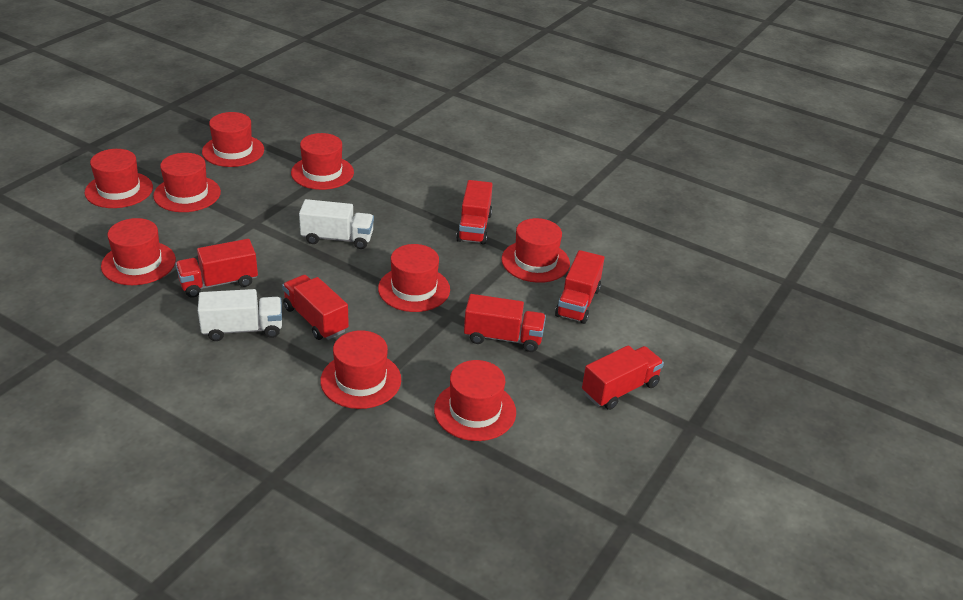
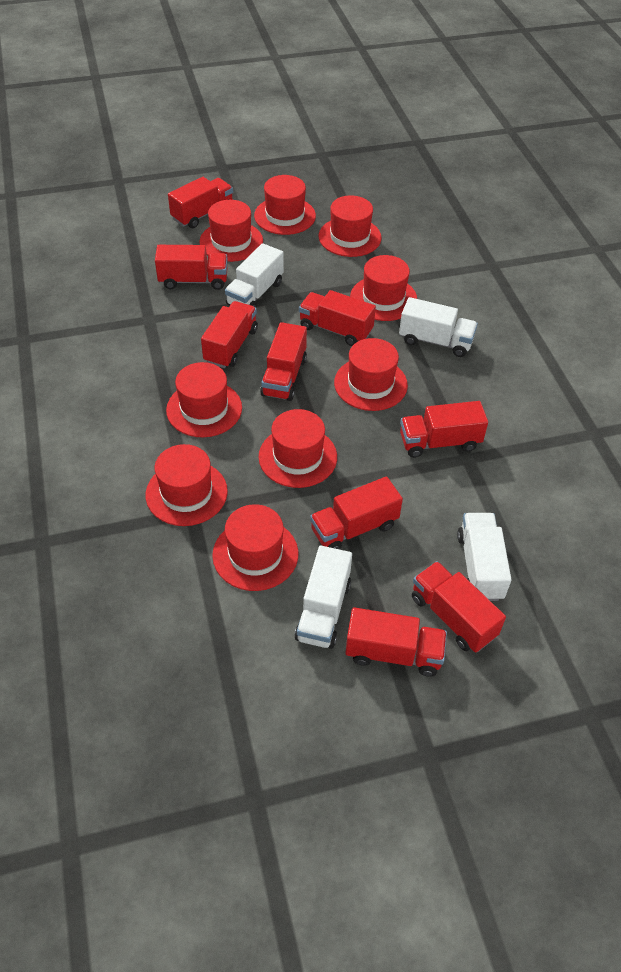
red truck: 6 -> 9
white truck: 2 -> 4

